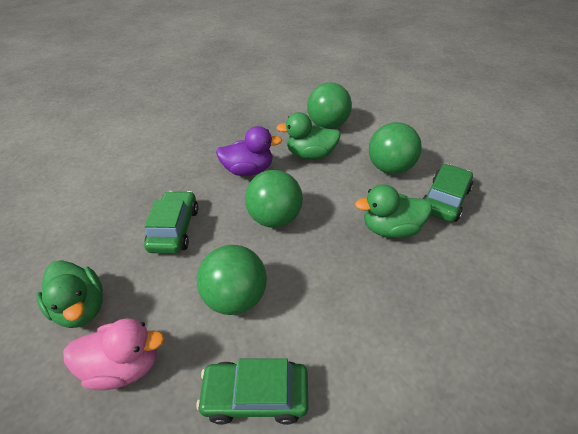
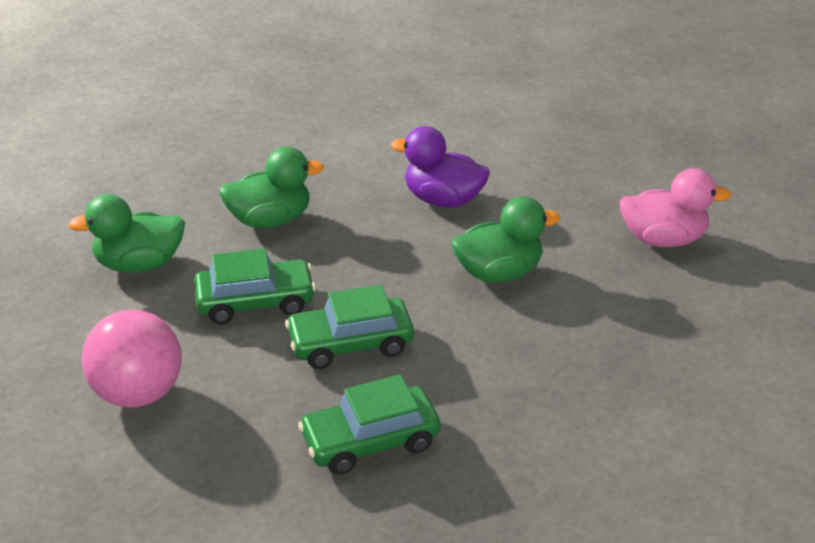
green ball: 4 -> 0
pink ball: 0 -> 1

